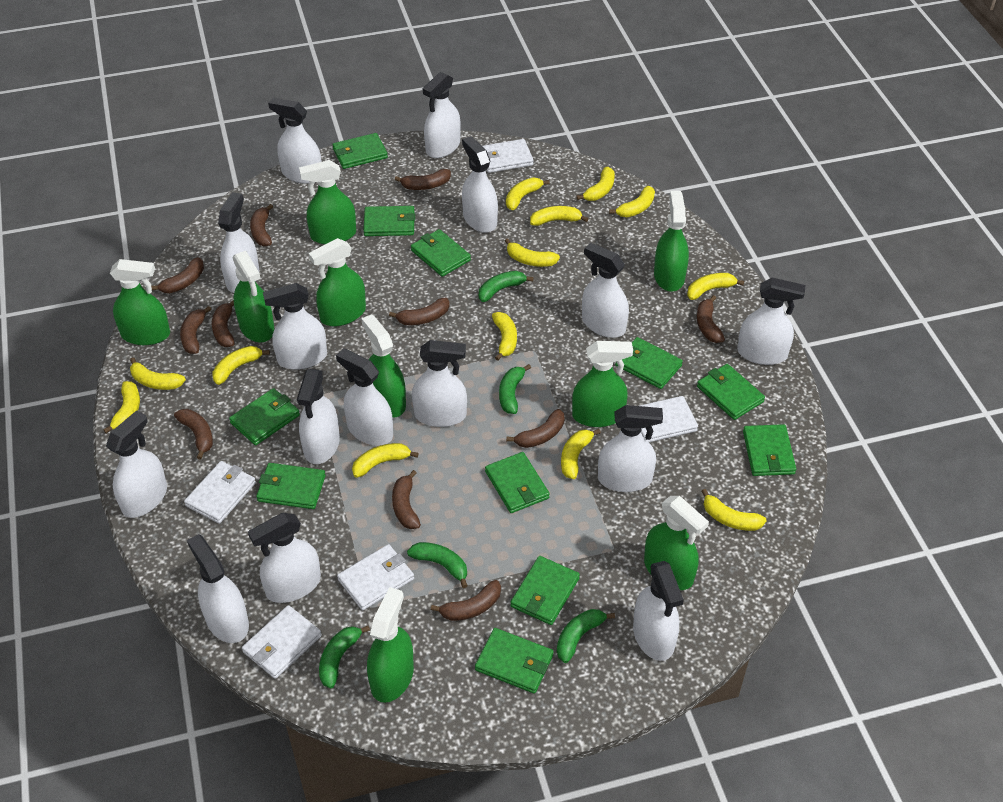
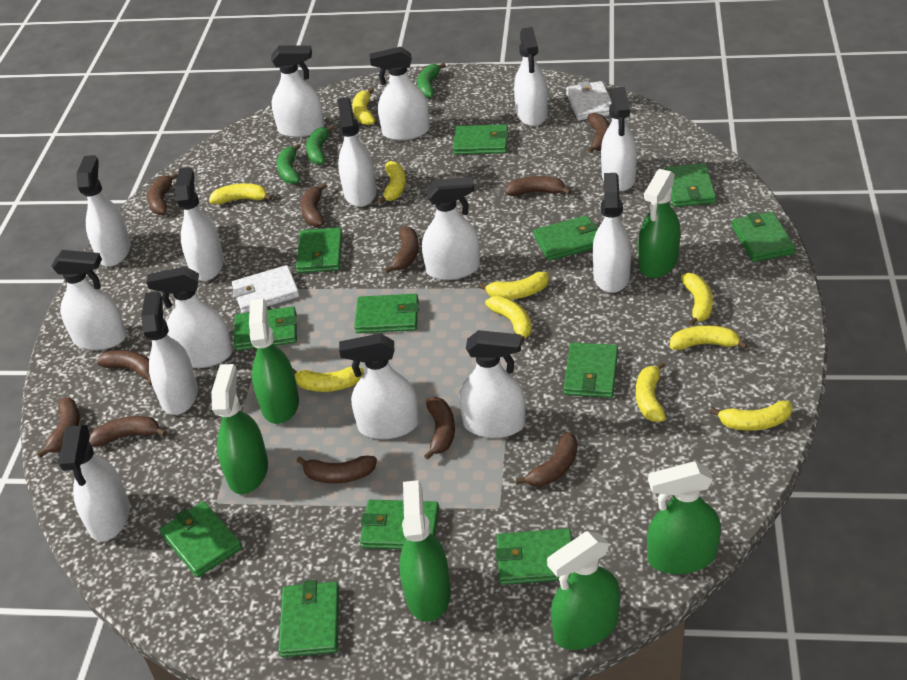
green banana: 5 -> 3
green spray bottle: 9 -> 6
green wallet: 11 -> 12
white wallet: 5 -> 2
yellow banana: 13 -> 10

